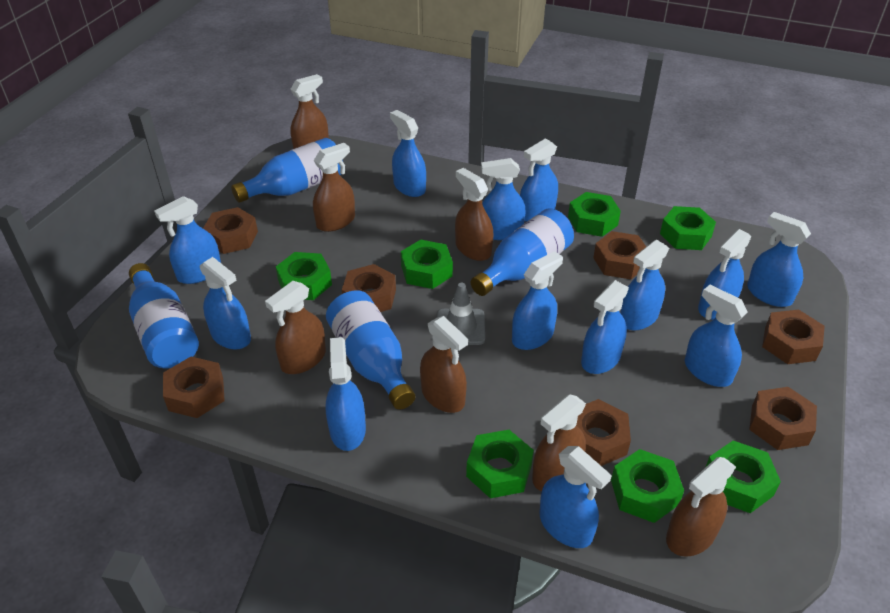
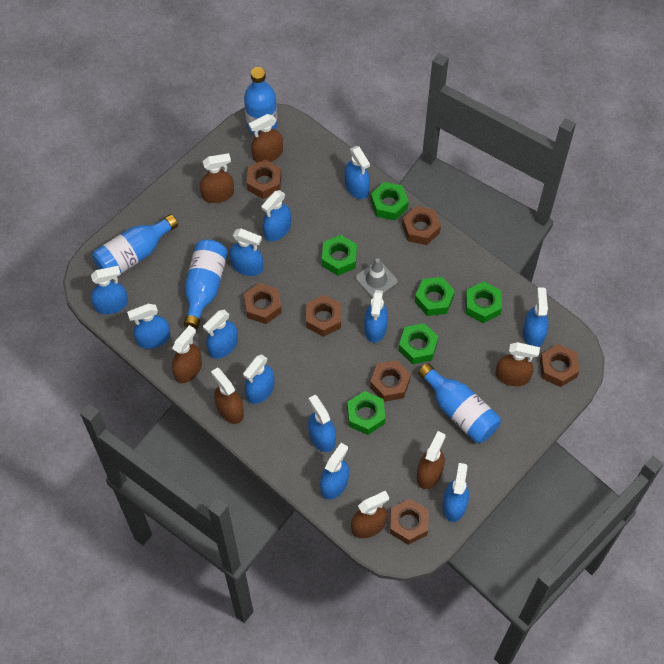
blue spray bottle: 13 -> 12
green nut: 7 -> 6

